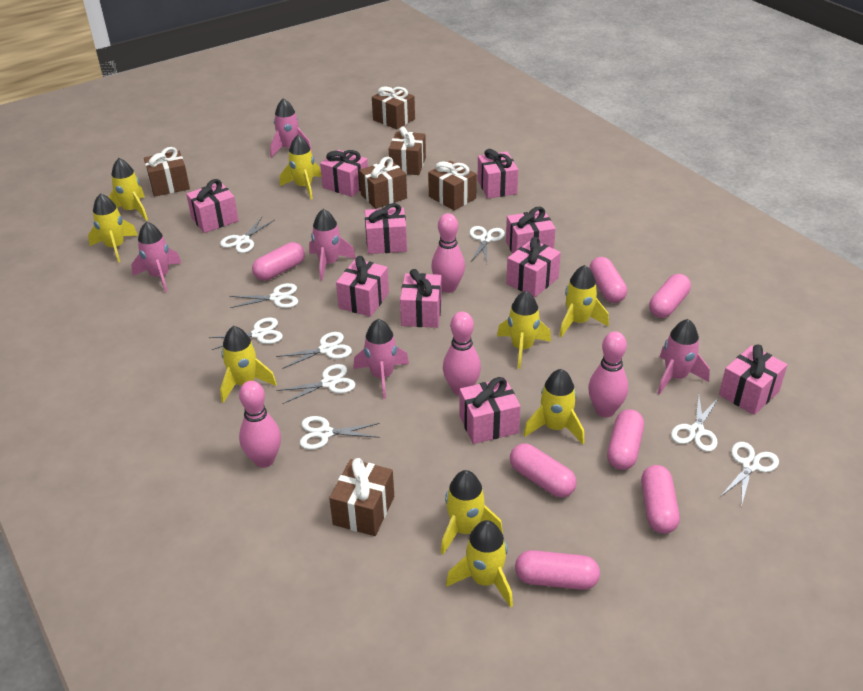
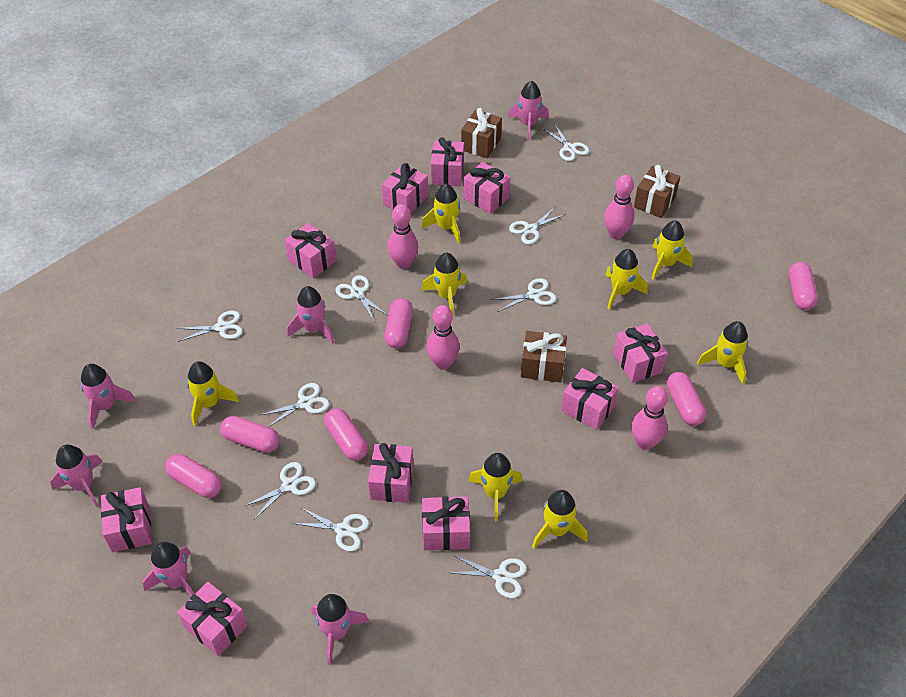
brown gift: 6 -> 3
pink capsule: 7 -> 6
pink rocket: 5 -> 6
yellow rocket: 9 -> 8

